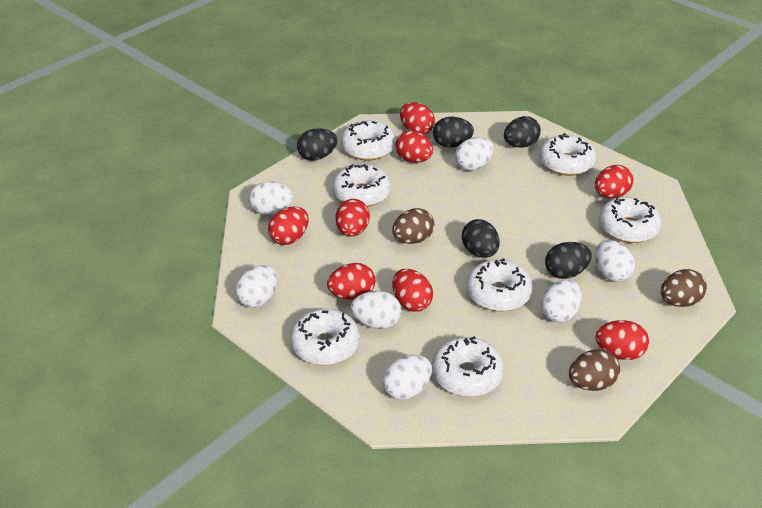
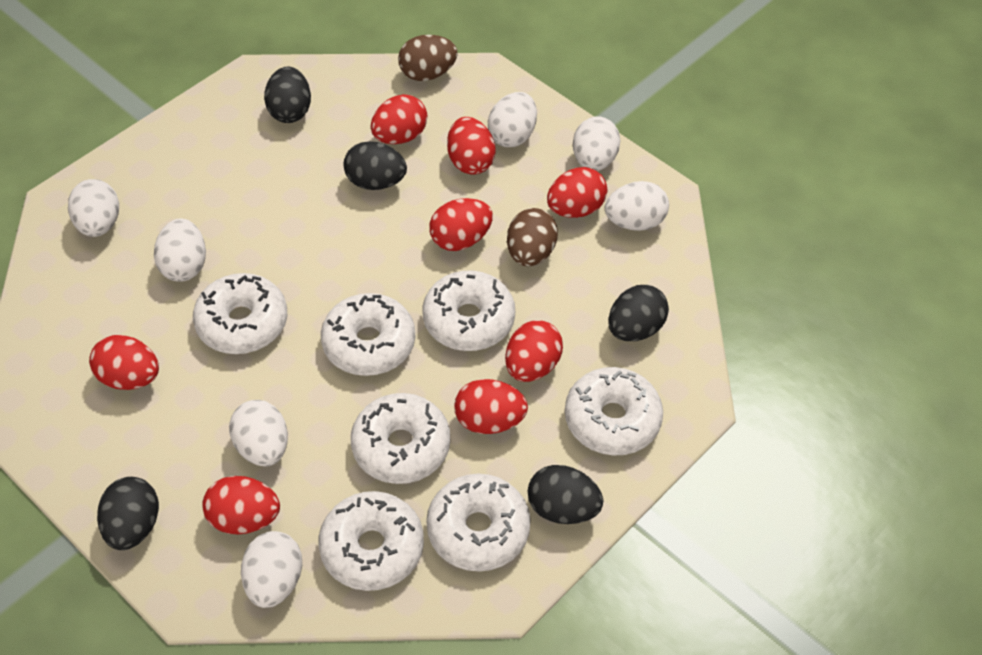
brown egg: 3 -> 2

